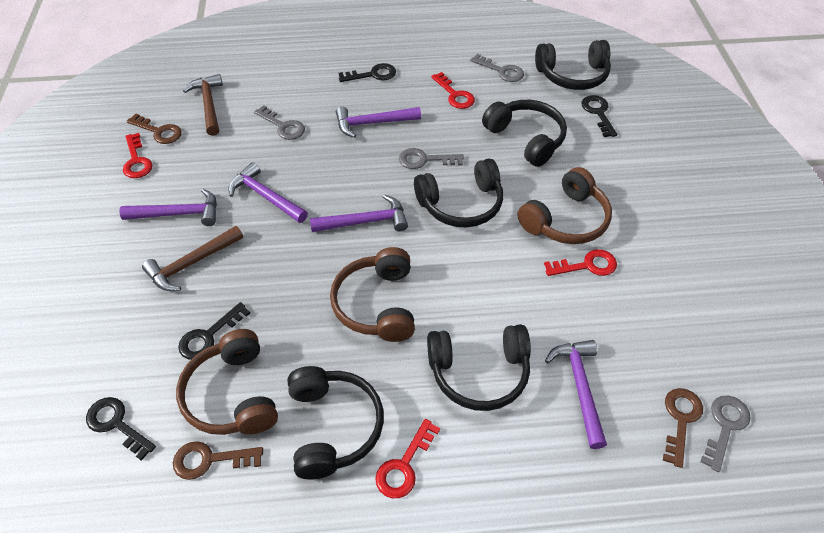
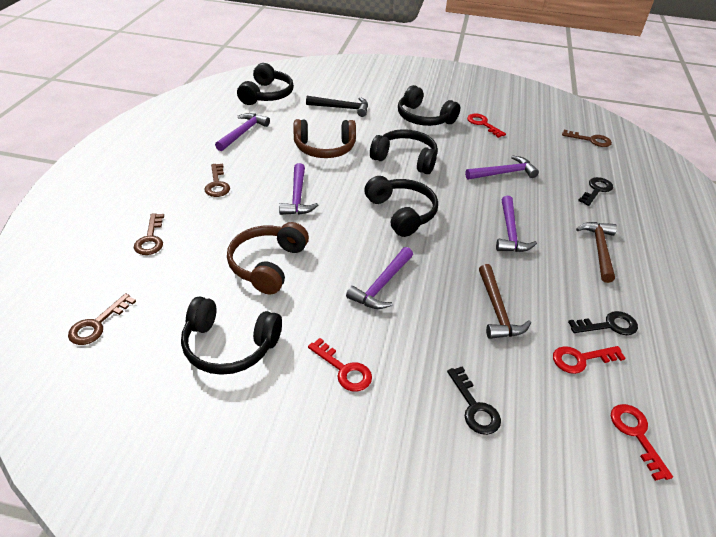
black hammer: 0 -> 1
black key: 4 -> 3
brown headphones: 3 -> 2
brown key: 3 -> 4
grey key: 4 -> 0

